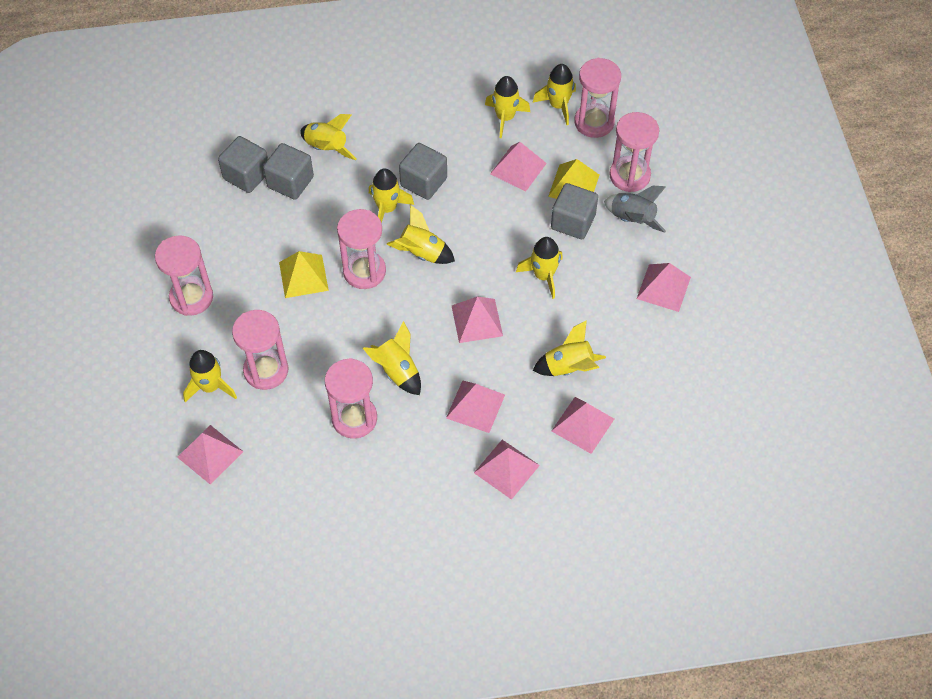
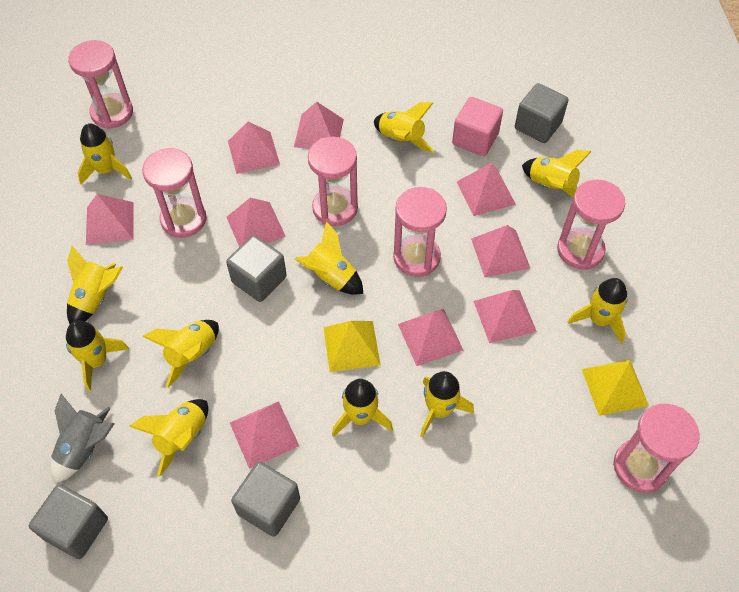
pink cube: 0 -> 1
pink pyramid: 7 -> 9
yellow rocket: 9 -> 11

